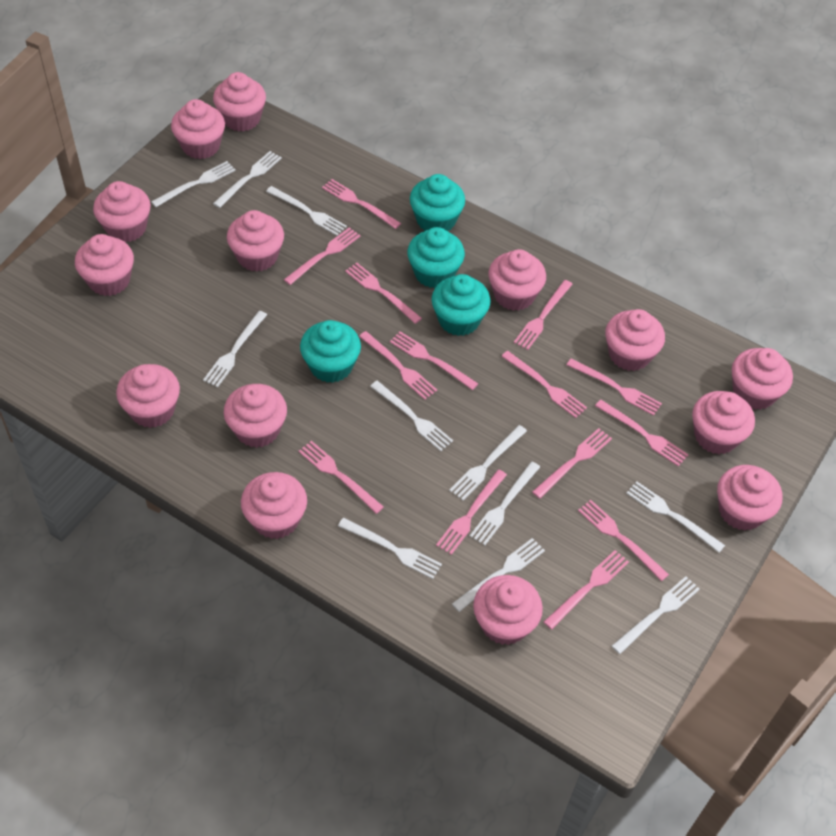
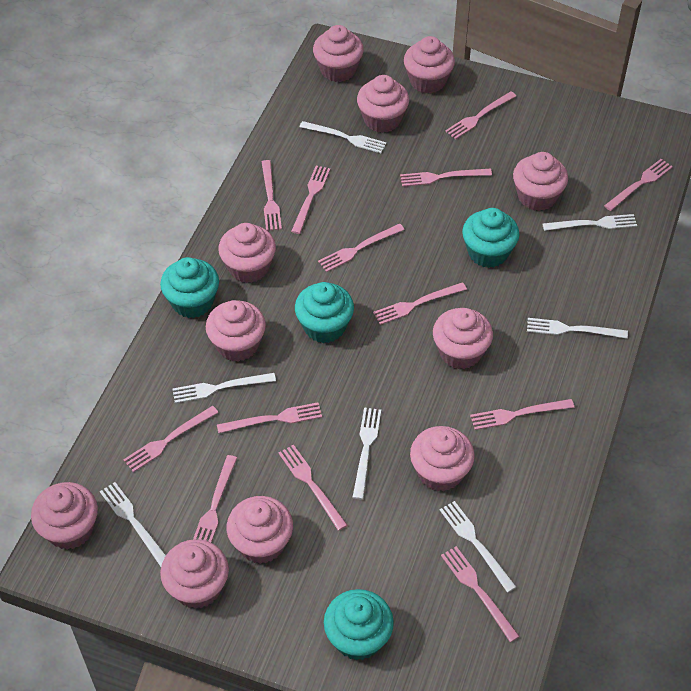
pink cupcake: 14 -> 11
pink fork: 14 -> 13
white fork: 11 -> 7

